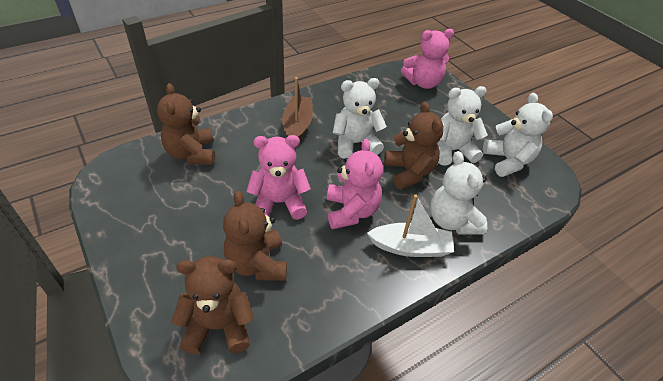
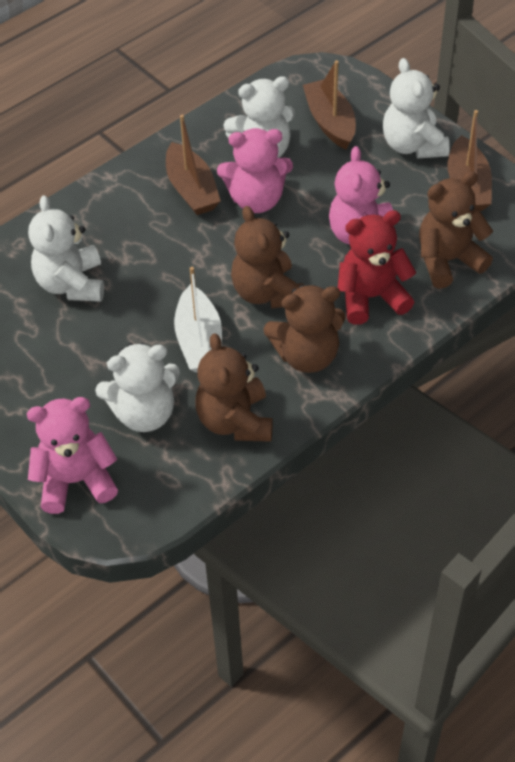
brown boat: 1 -> 3
red teddy bear: 0 -> 1

